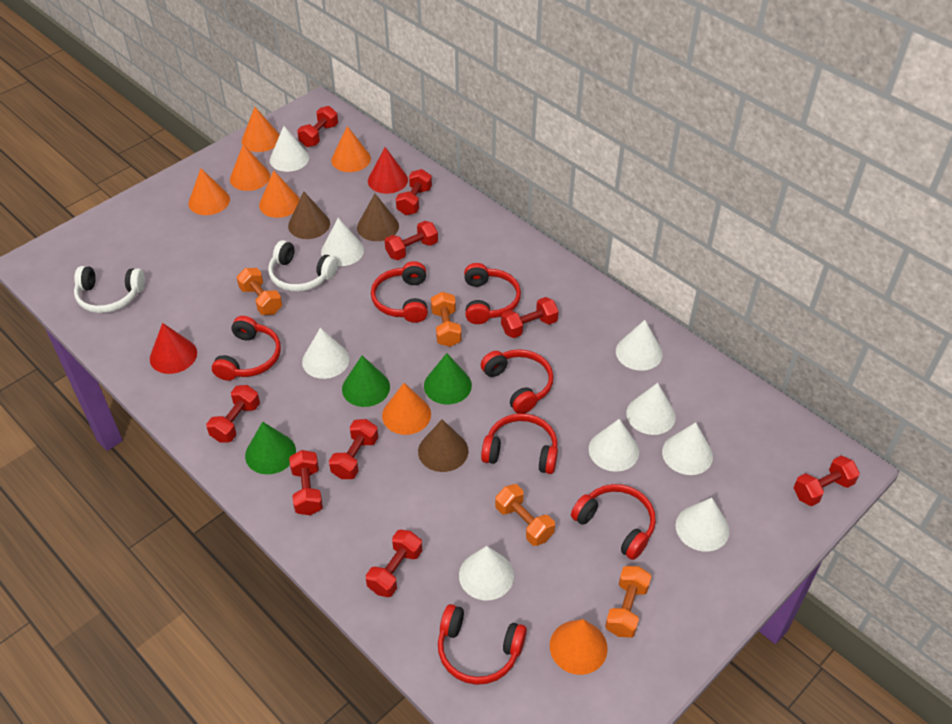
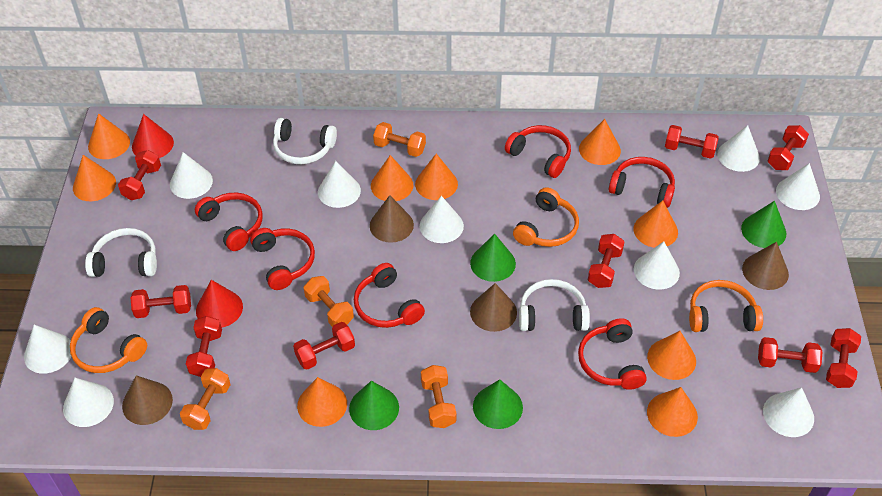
brown cone: 3 -> 4
green cone: 3 -> 4
orange cone: 7 -> 9
orange headphones: 0 -> 3
red headphones: 7 -> 6
white headphones: 2 -> 3

